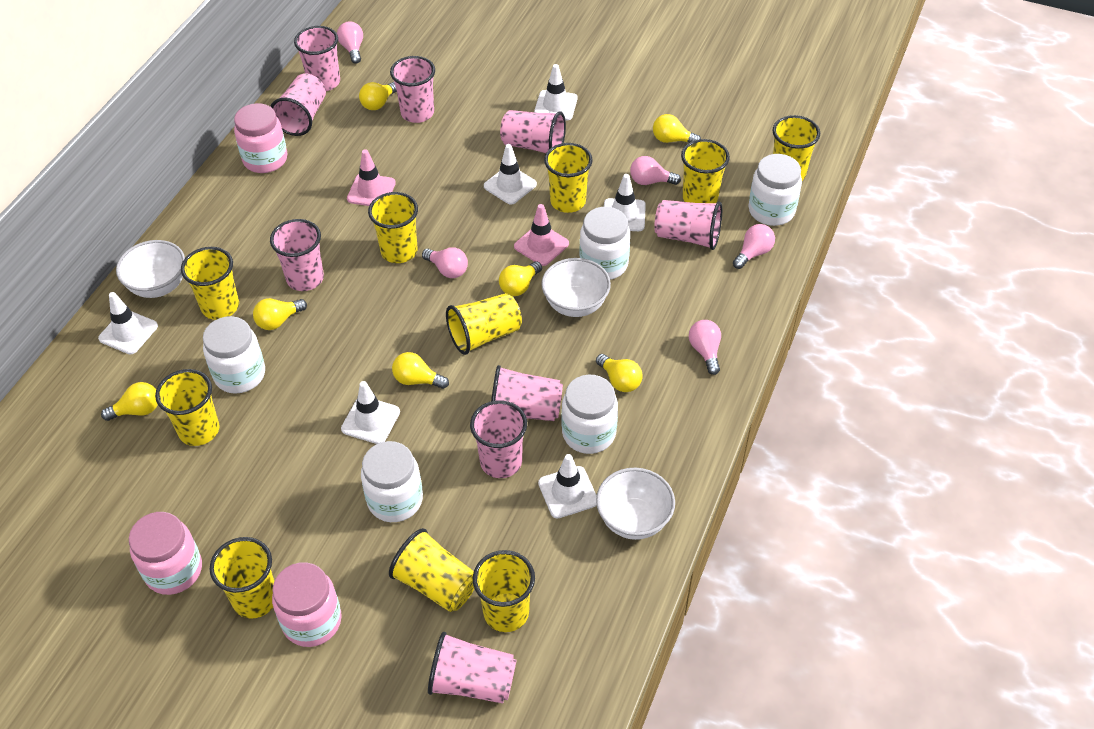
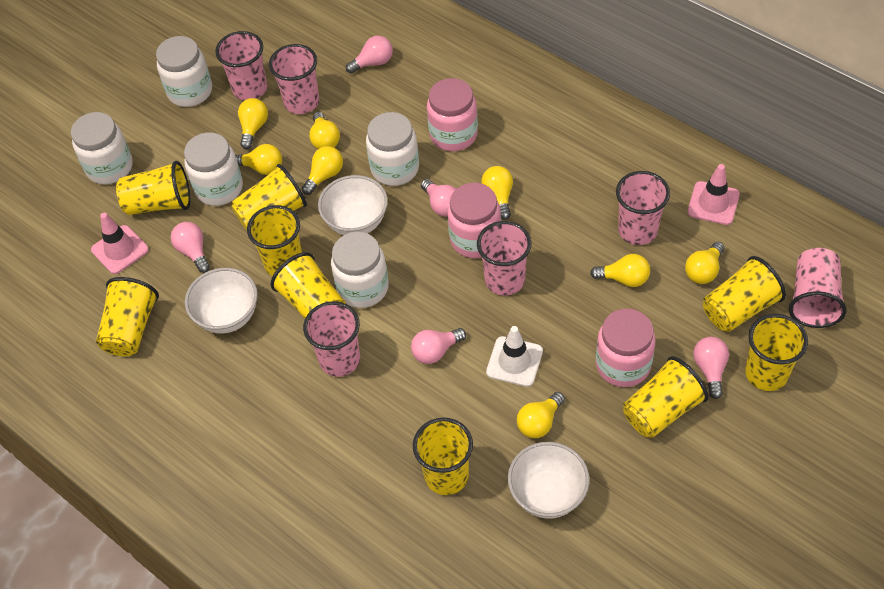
pink cup: 9 -> 6
white traffic cone: 6 -> 1
yellow cup: 10 -> 9
yellow light bulb: 7 -> 8

